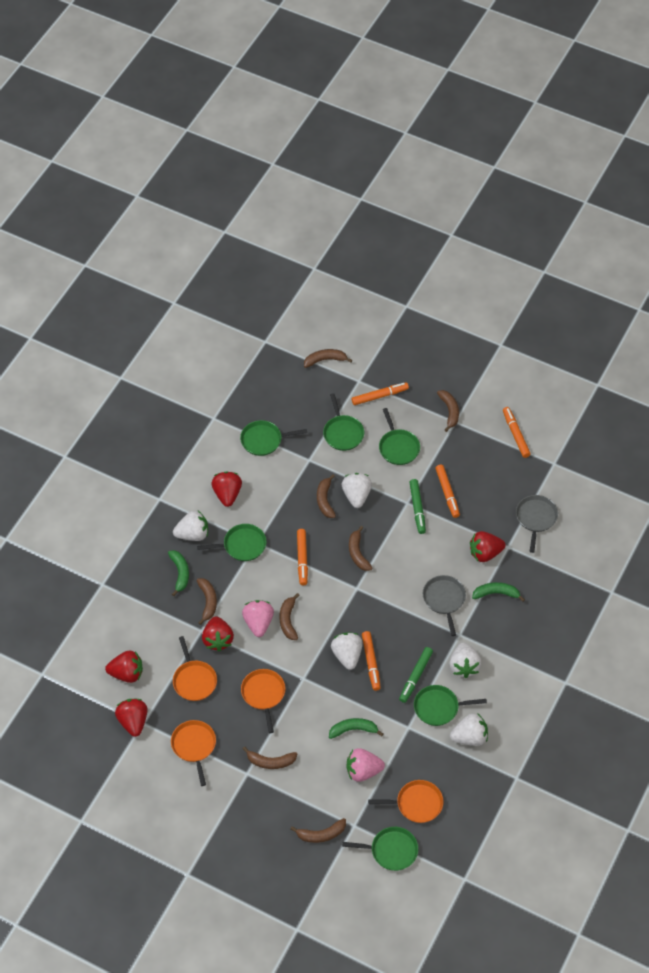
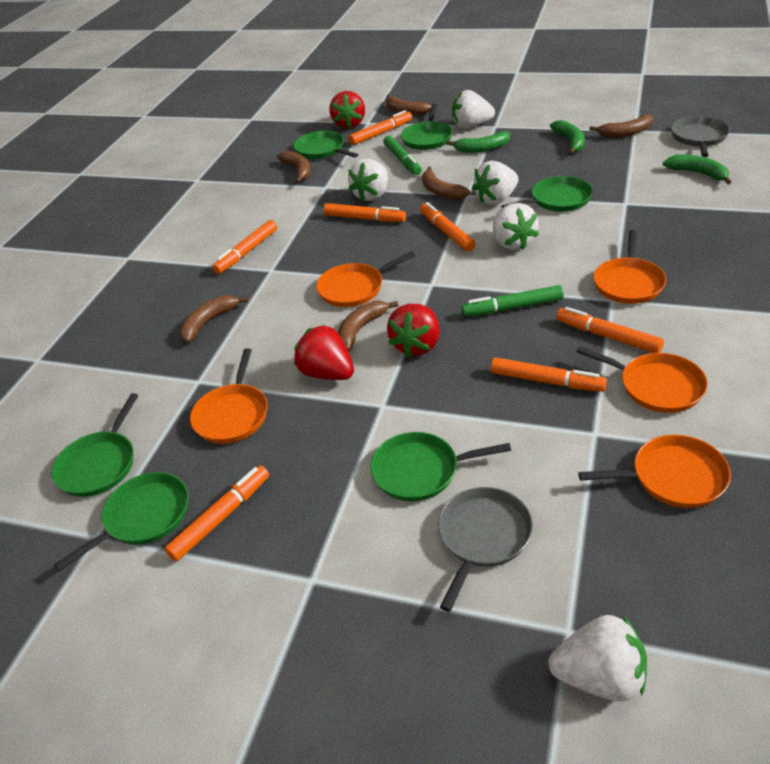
brown banana: 8 -> 6
orange marker: 5 -> 7
orange pan: 4 -> 5
pink strawberry: 2 -> 0
red strawberry: 5 -> 3

